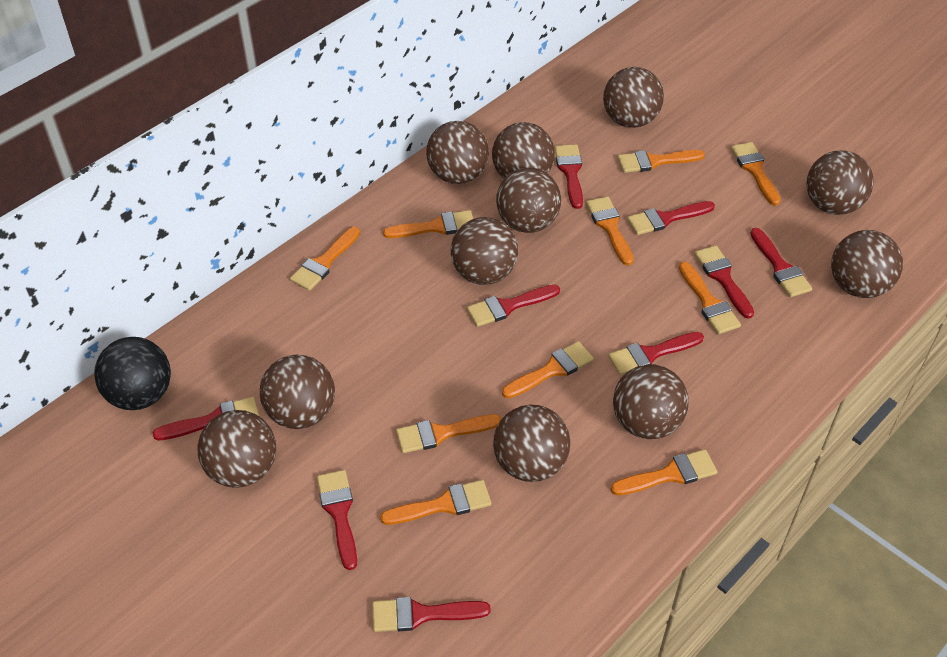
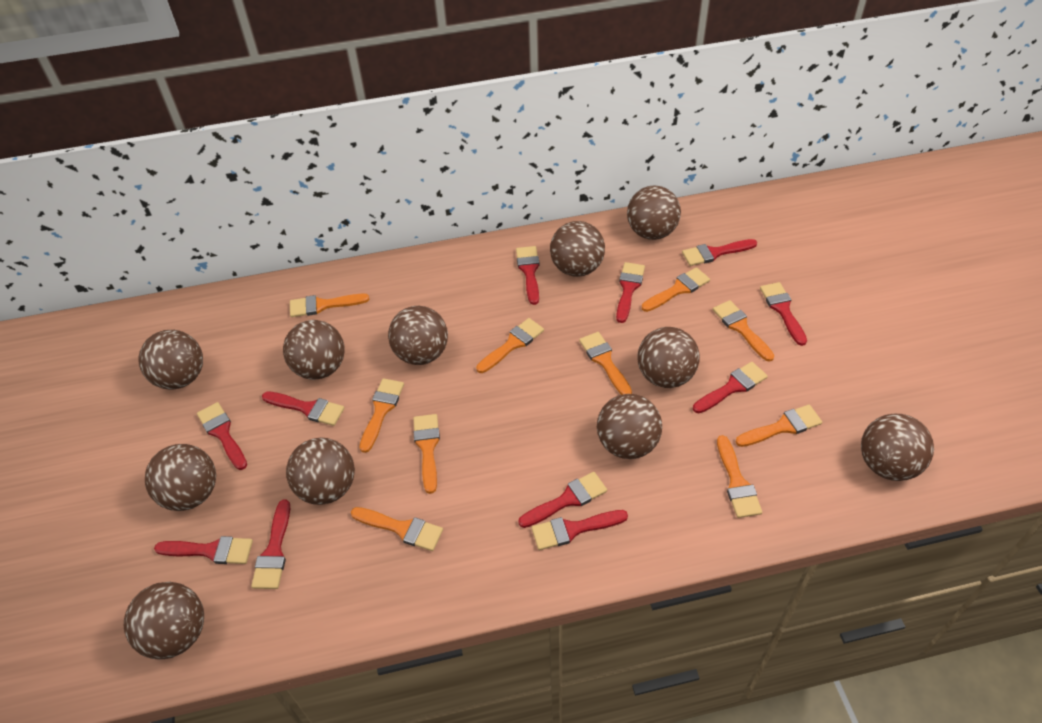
black ball: 1 -> 0
red brush: 9 -> 11

